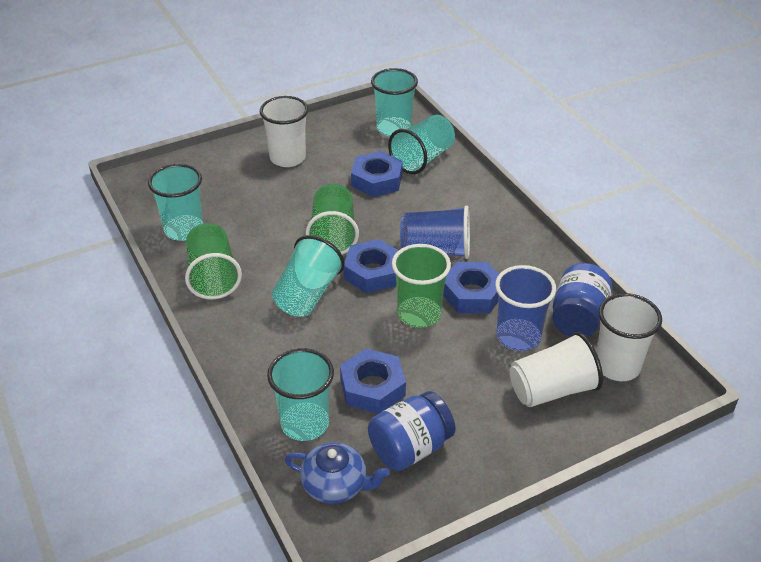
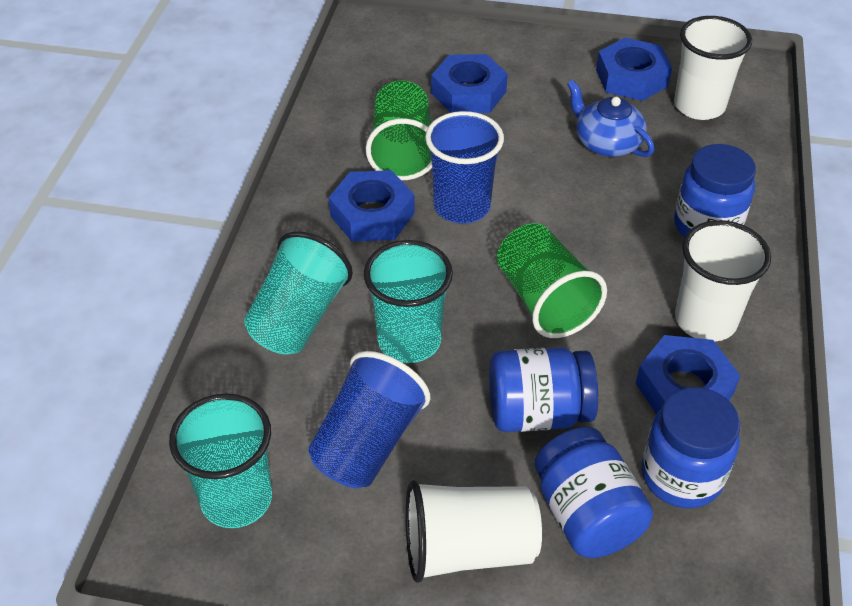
blue jar: 2 -> 4
green cup: 3 -> 2
turquoise cup: 5 -> 3

